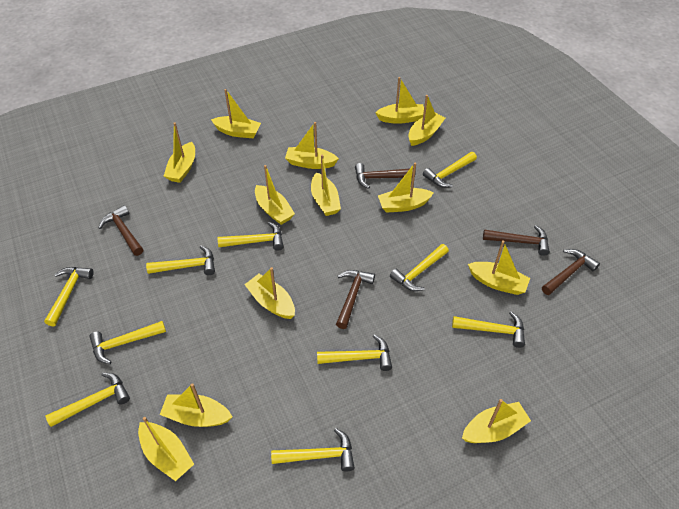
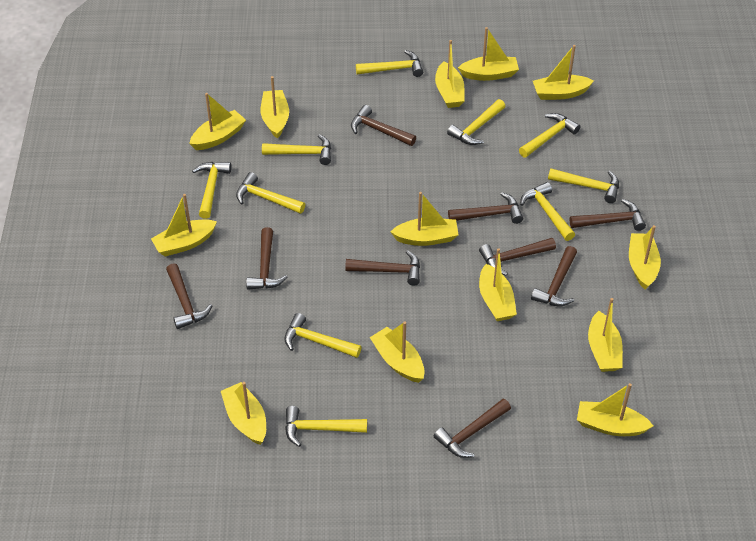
brown hammer: 5 -> 9

